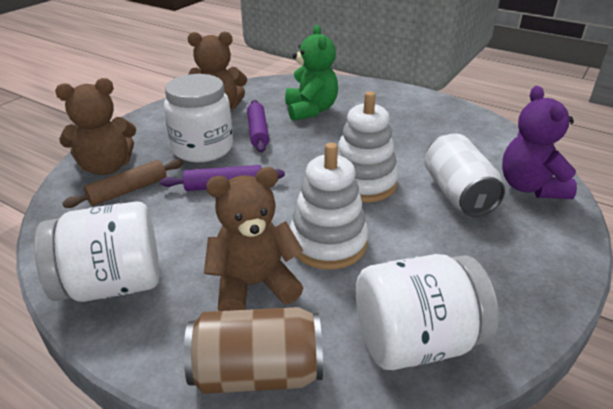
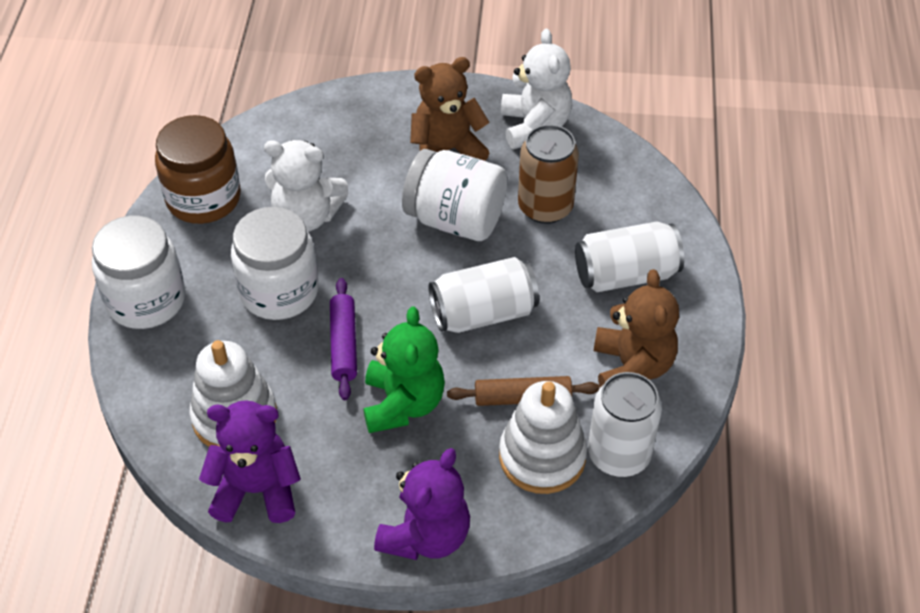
brown jar: 0 -> 1
brown teddy bear: 3 -> 2
purple rolling pin: 2 -> 1
purple teddy bear: 1 -> 2
white can: 1 -> 3
white teddy bear: 0 -> 2

